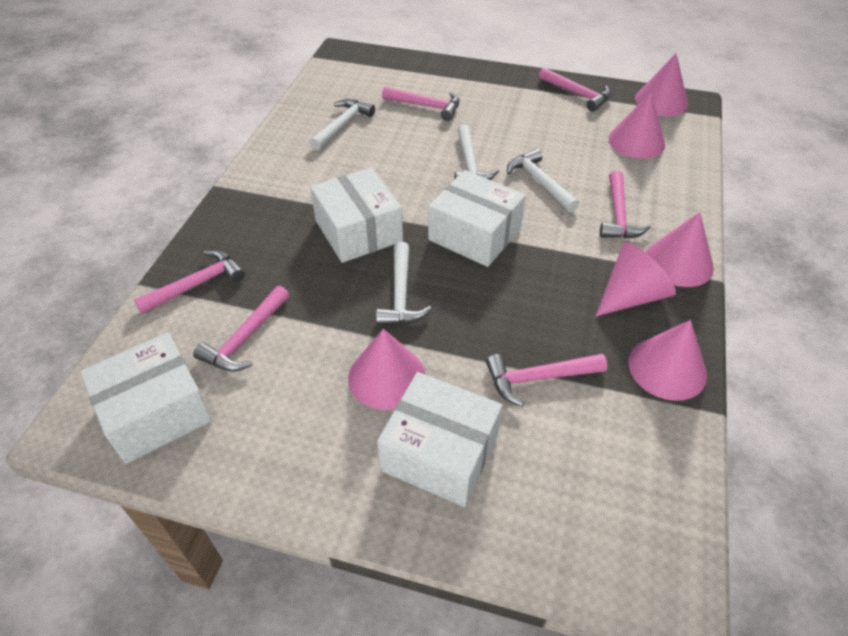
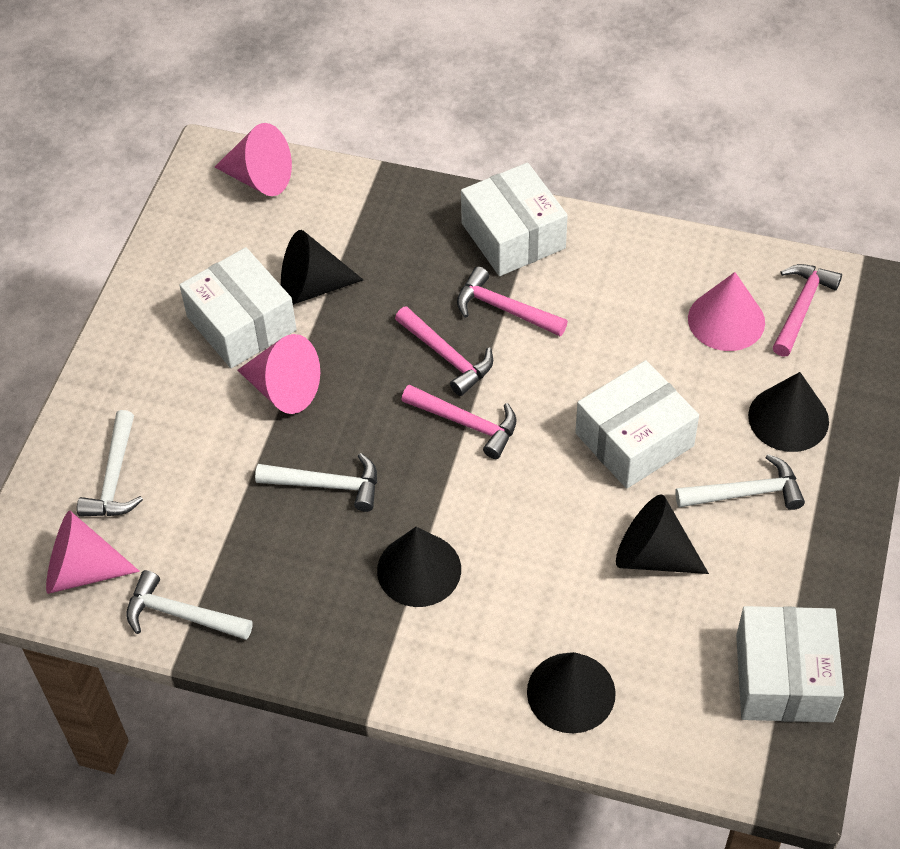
black cone: 0 -> 5
pink cone: 6 -> 4
pink hammer: 6 -> 4

